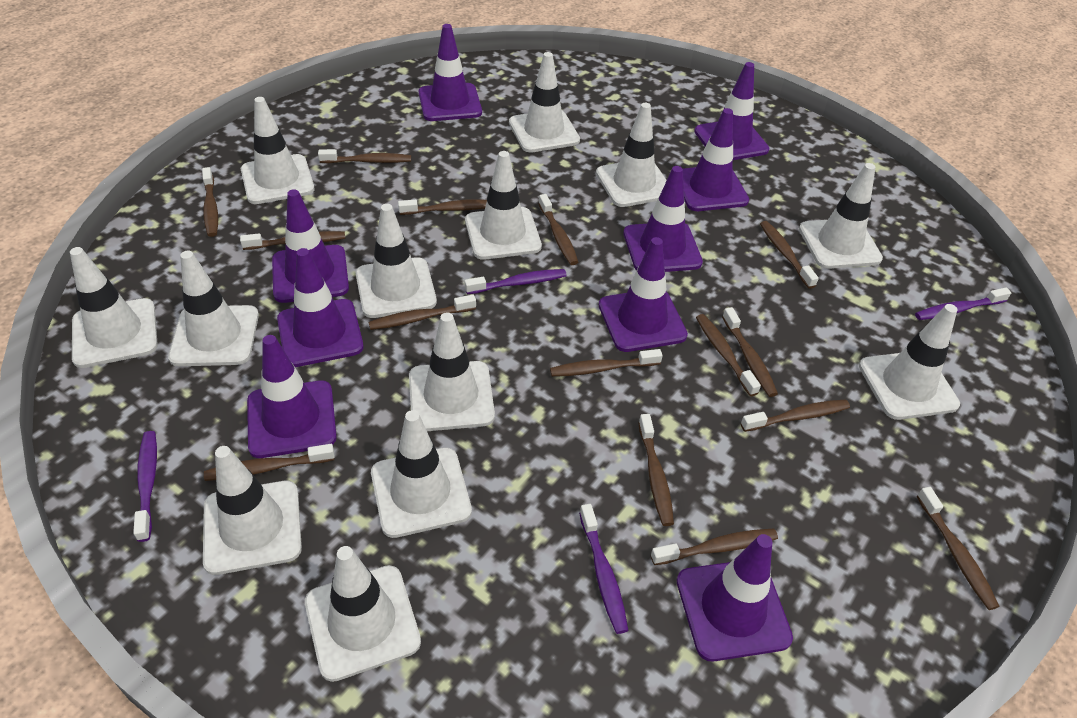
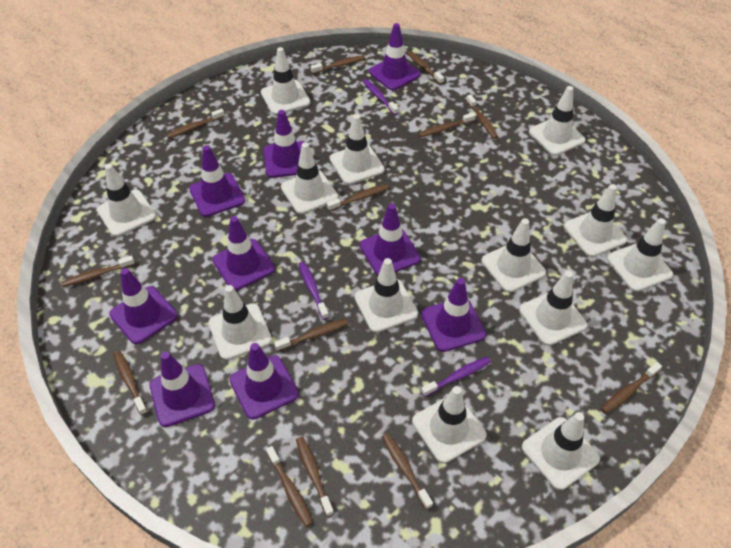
brown toothbrush: 15 -> 13
purple toothbrush: 4 -> 3

